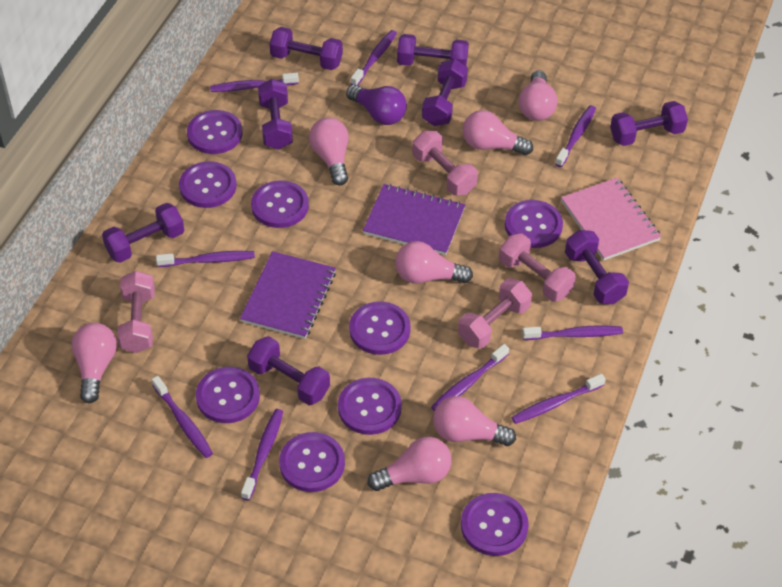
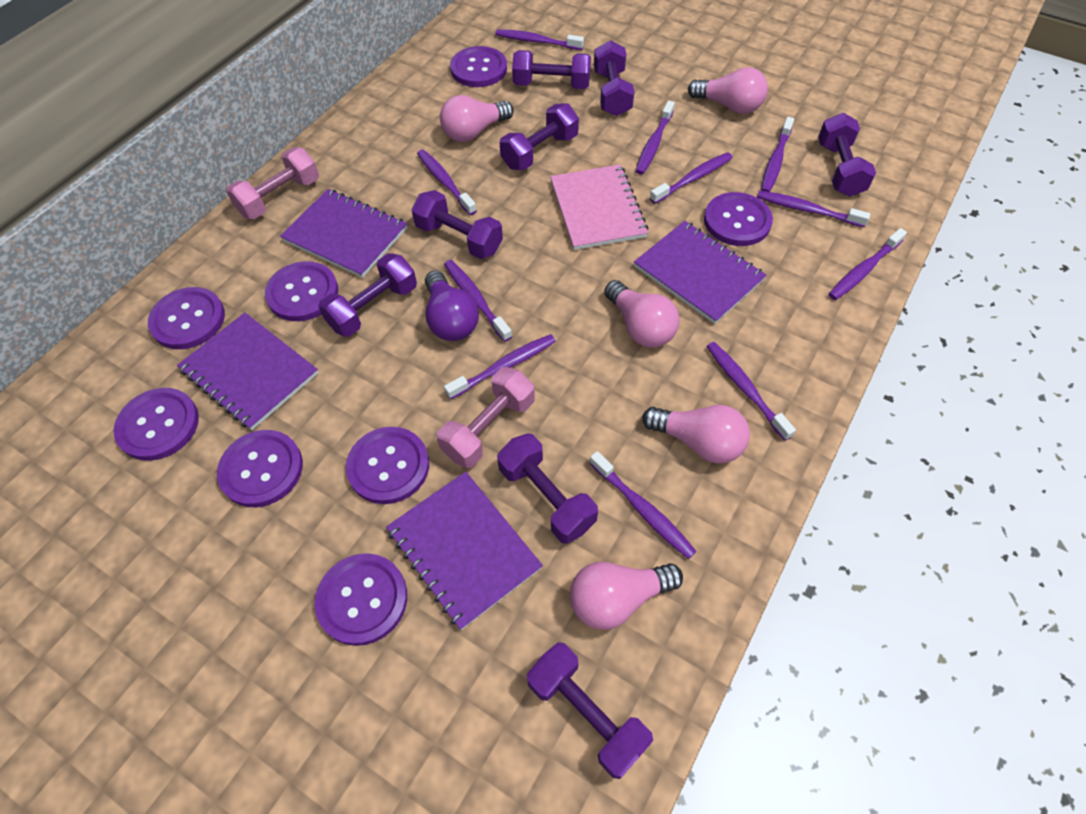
pink dumbbell: 4 -> 2
pink light bulb: 7 -> 5
purple button: 9 -> 8
purple notebook: 2 -> 4
purple toothbrush: 9 -> 11

